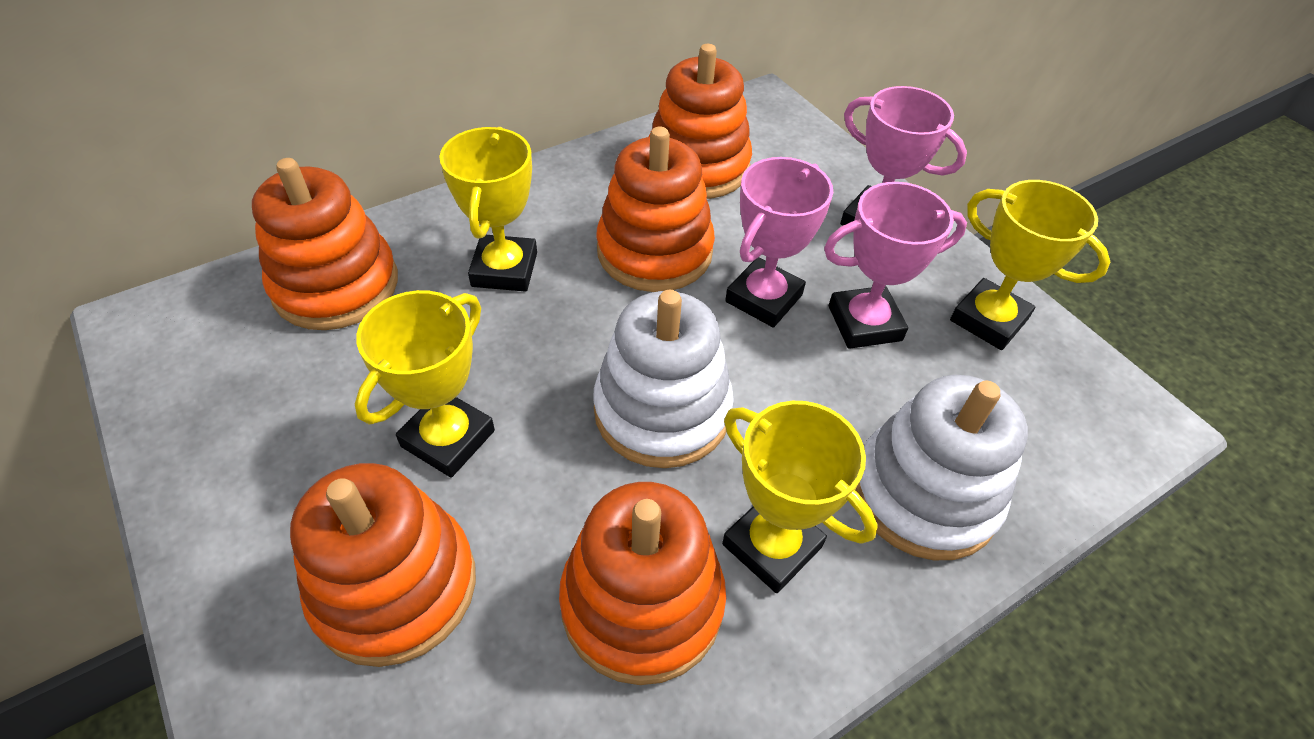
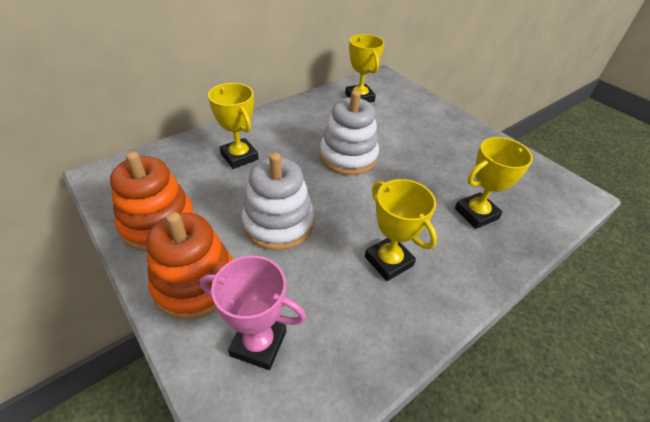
orange stacking toy: 5 -> 2
pink trophy: 3 -> 1

